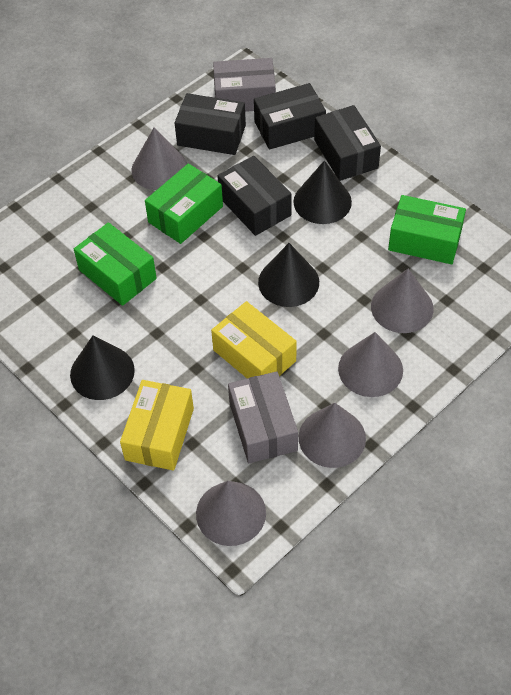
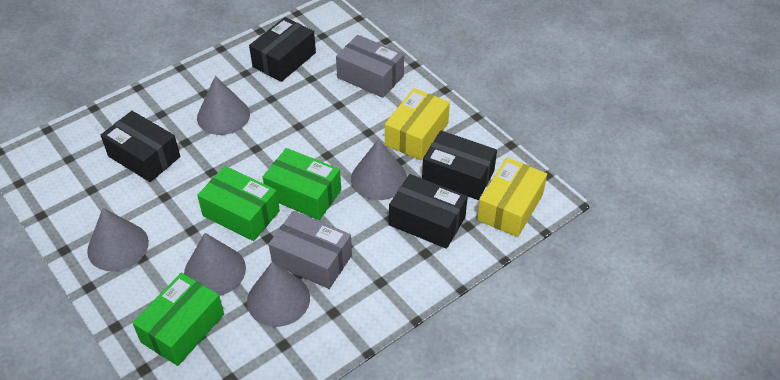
black cone: 3 -> 0

